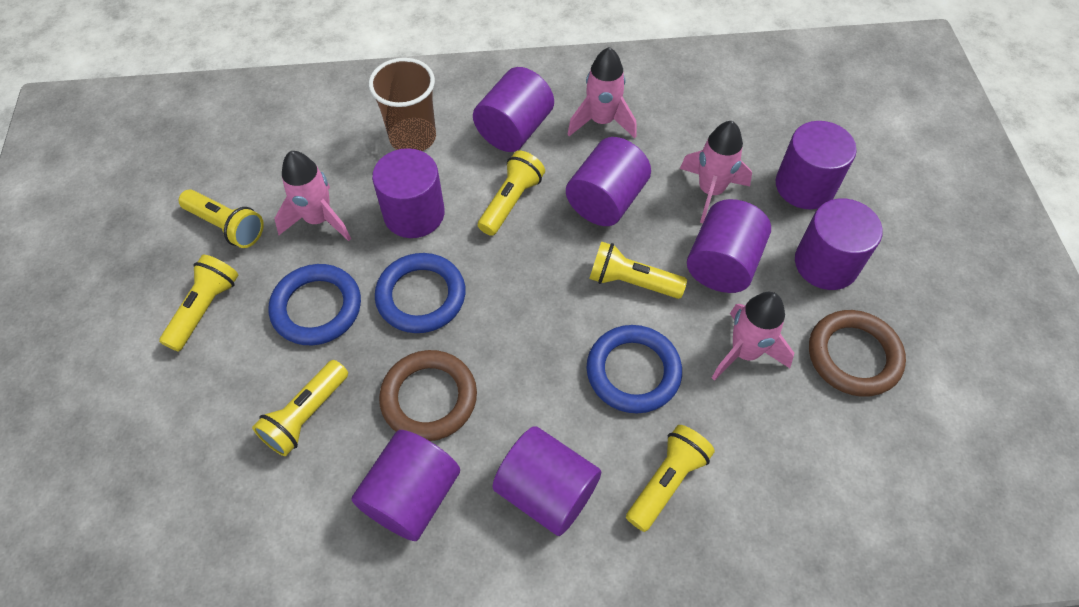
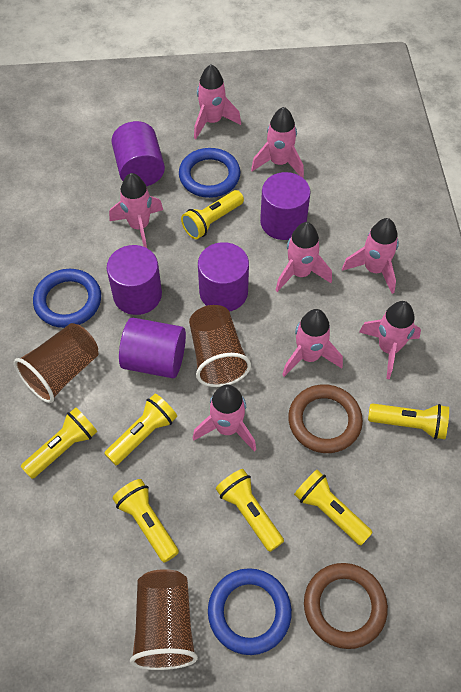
brown cup: 1 -> 3
pink rocket: 4 -> 8
purple cylinder: 8 -> 5
yellow flashlight: 6 -> 7

